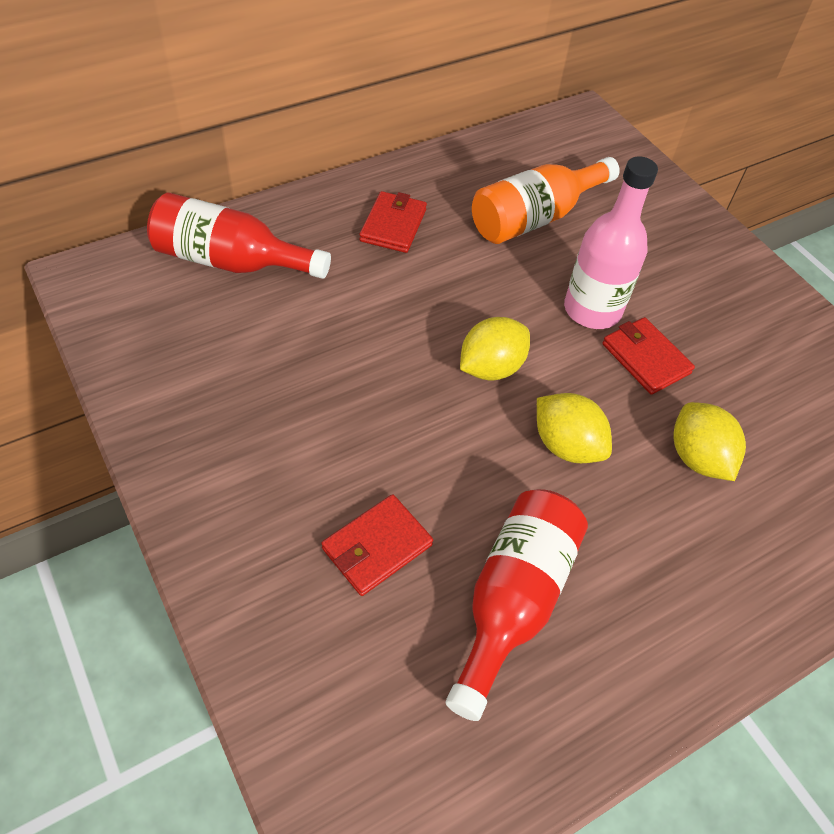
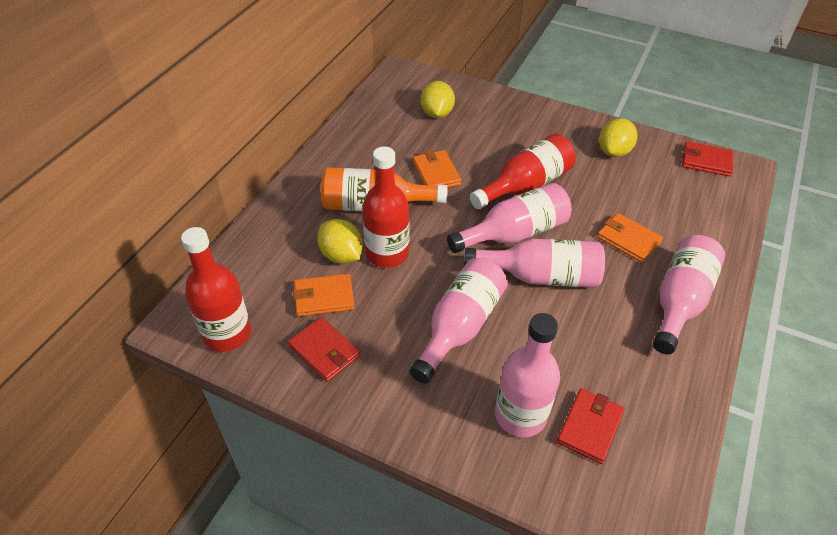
orange wallet: 0 -> 3
pink bottle: 1 -> 5
red bottle: 2 -> 3

